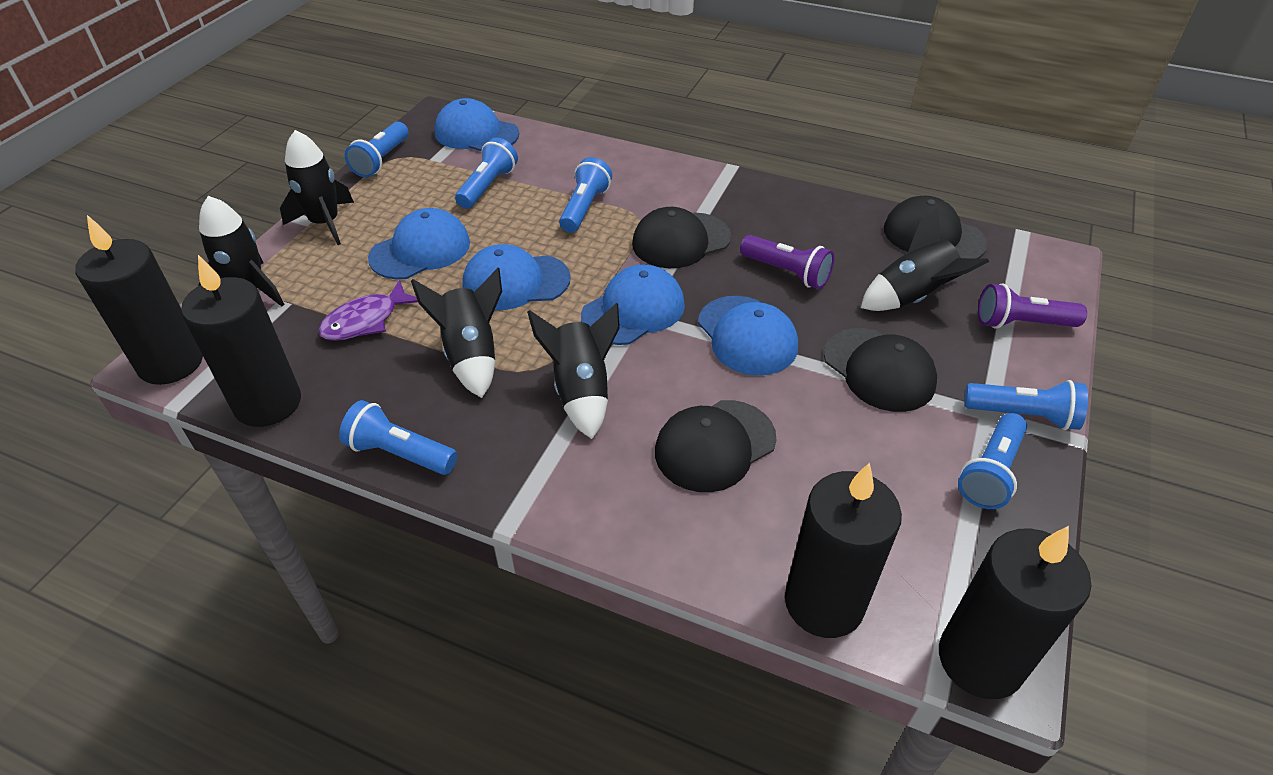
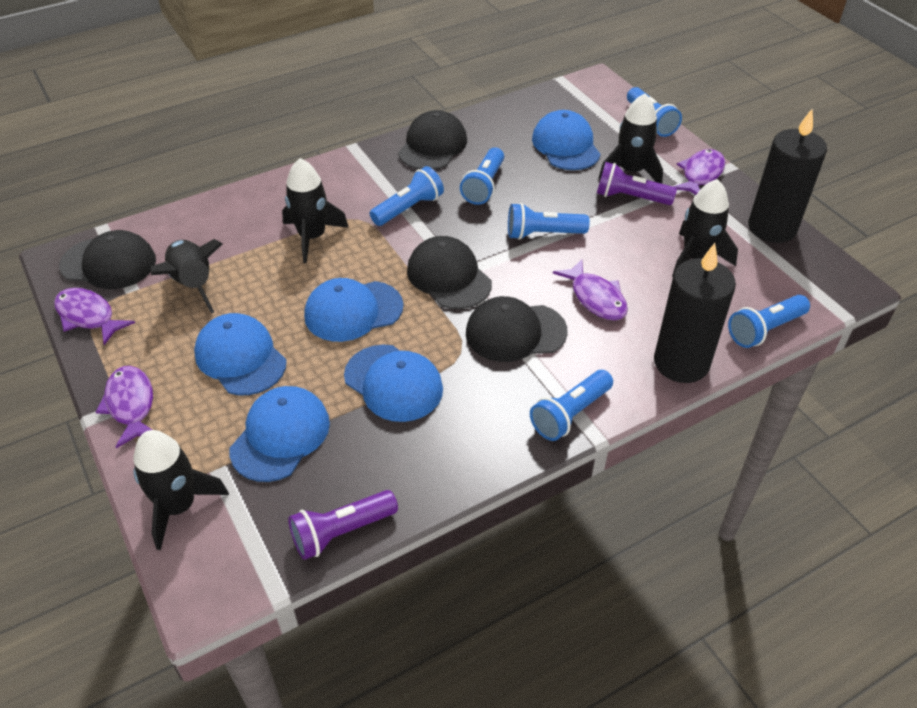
black candle: 4 -> 2
purple fish: 1 -> 4

